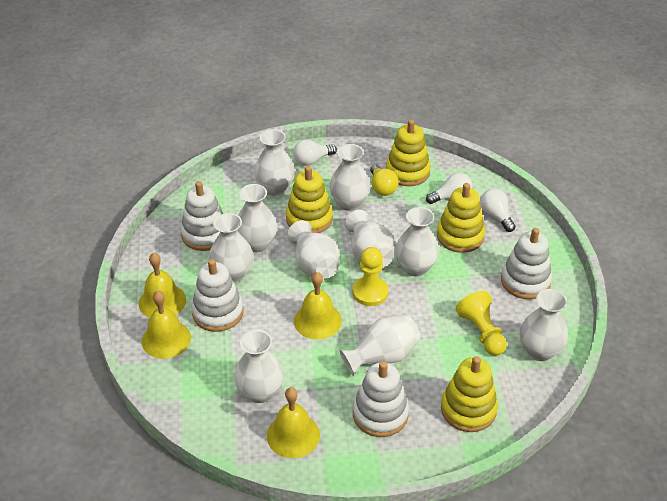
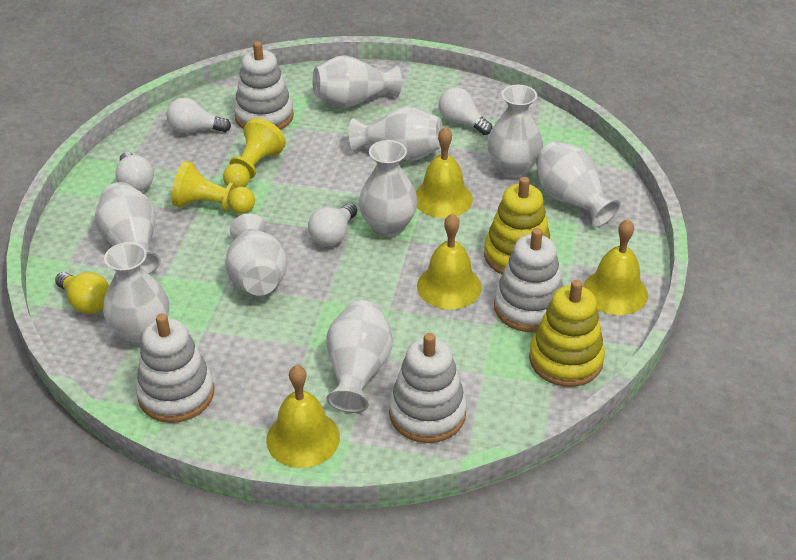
white light bulb: 3 -> 4
white vase: 10 -> 9
yellow stacking toy: 4 -> 2

